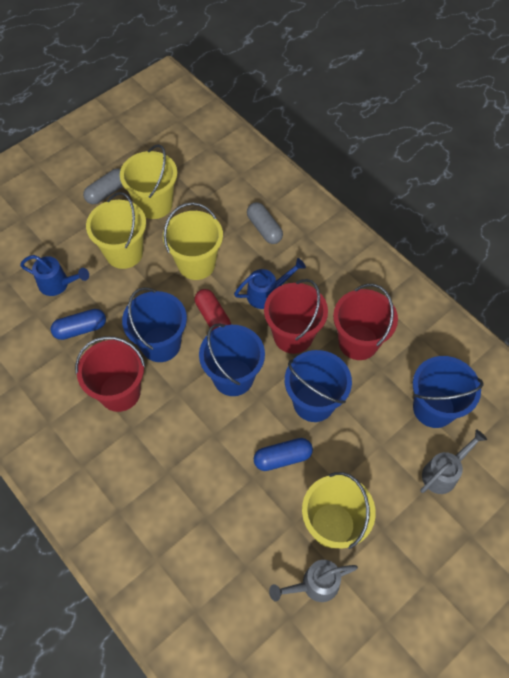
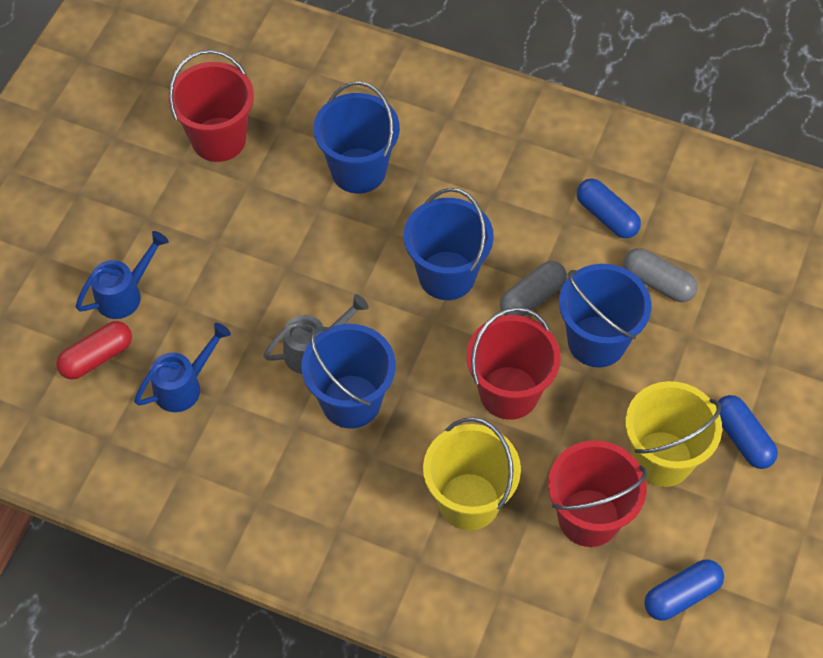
blue capsule: 2 -> 3
grey watering can: 2 -> 1
yellow bucket: 4 -> 2

